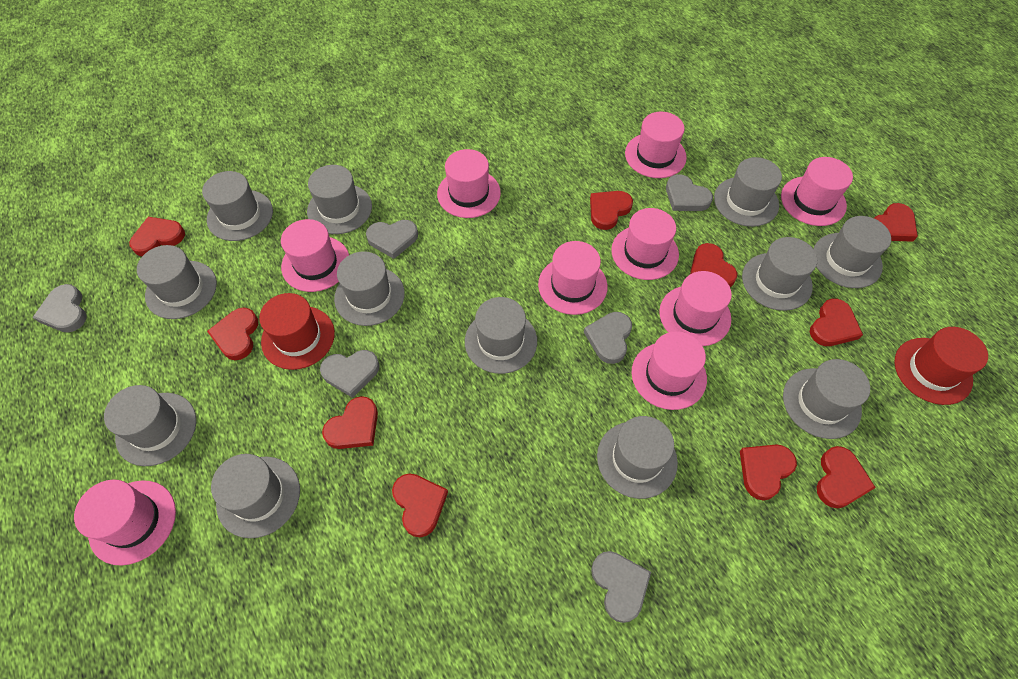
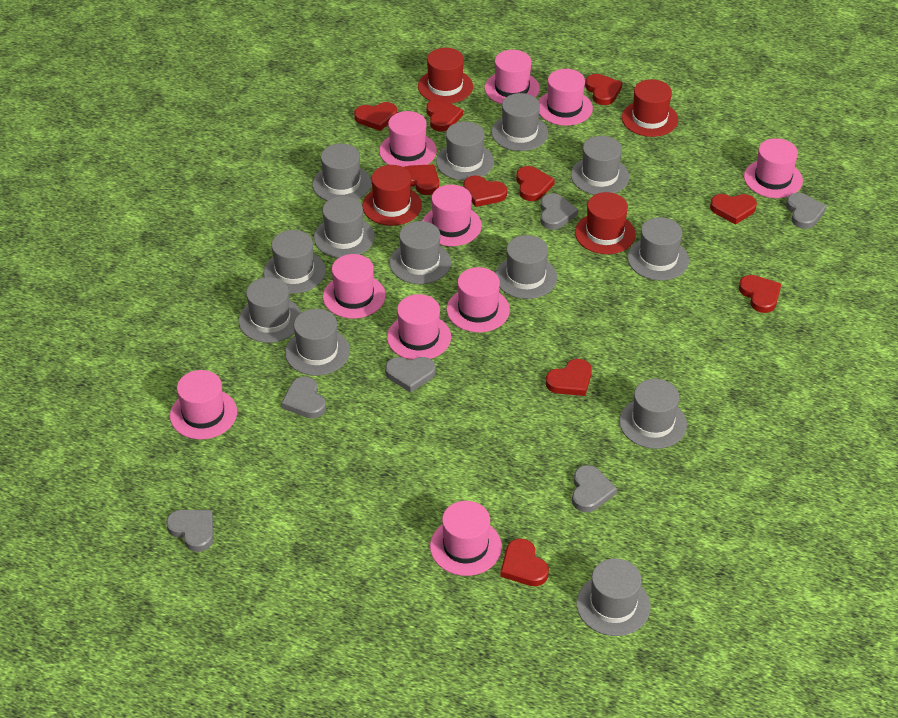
grey hat: 12 -> 13
pink hat: 9 -> 10
red hat: 2 -> 4

